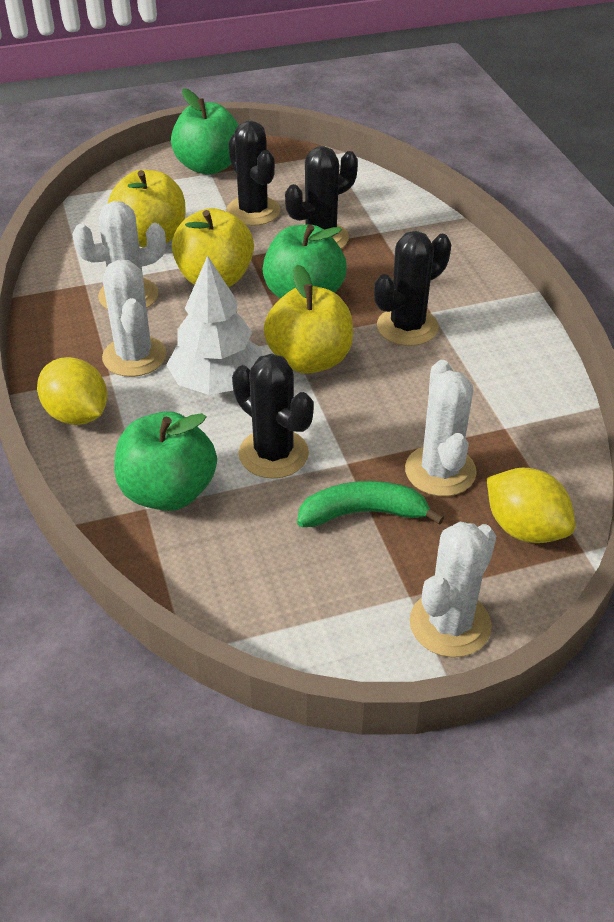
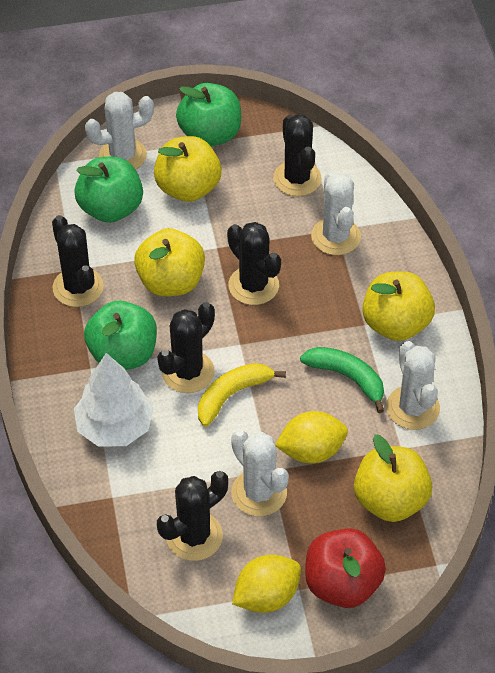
black cactus: 4 -> 5
red apple: 0 -> 1
yellow apple: 3 -> 4
yellow banana: 0 -> 1

